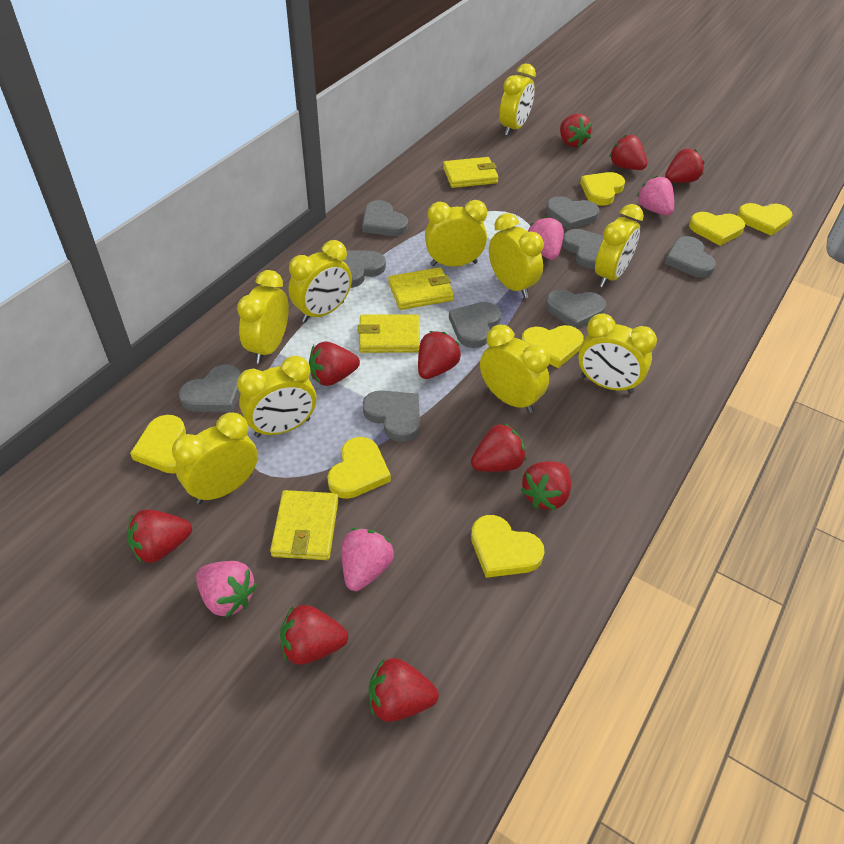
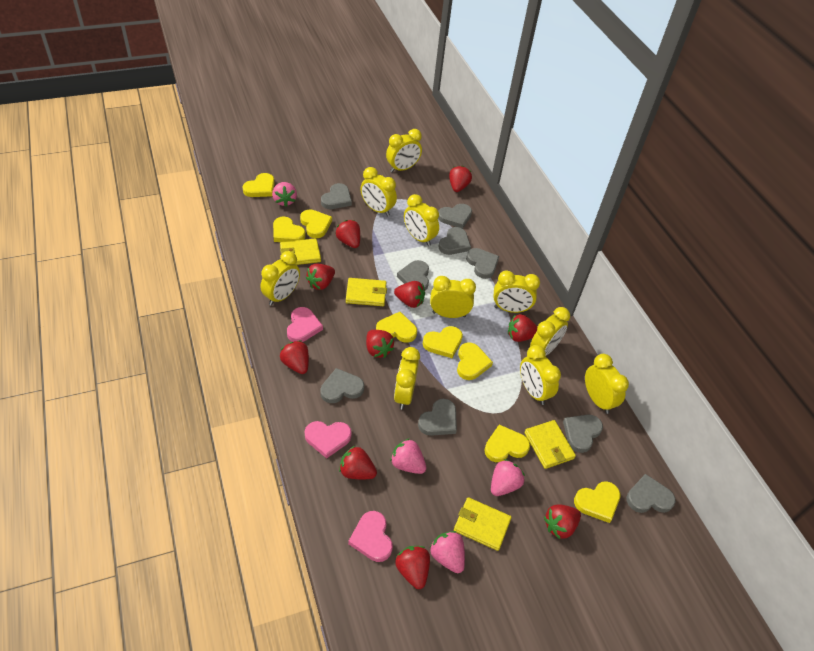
pink heart: 0 -> 3
yellow heart: 7 -> 8

